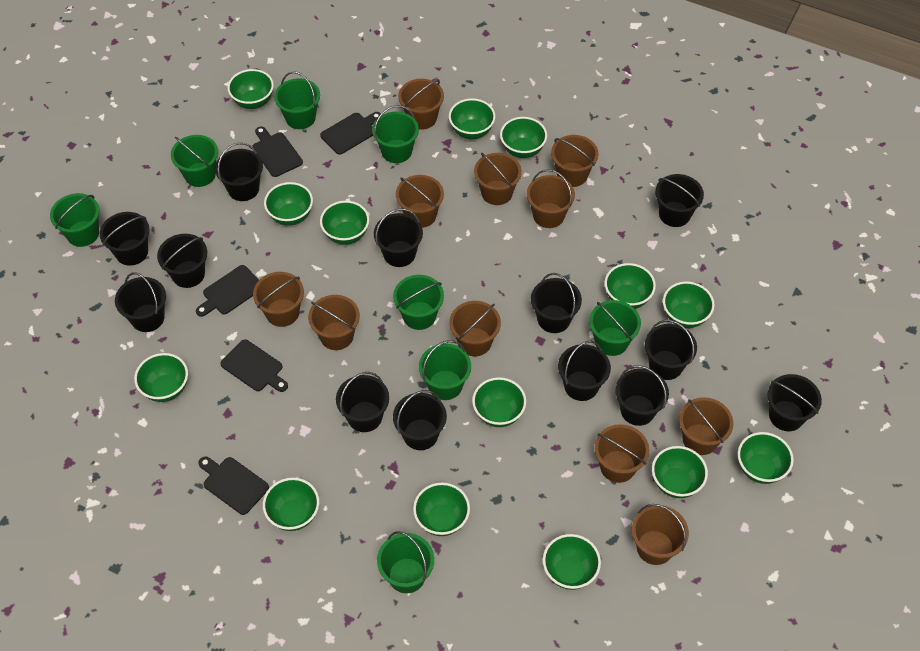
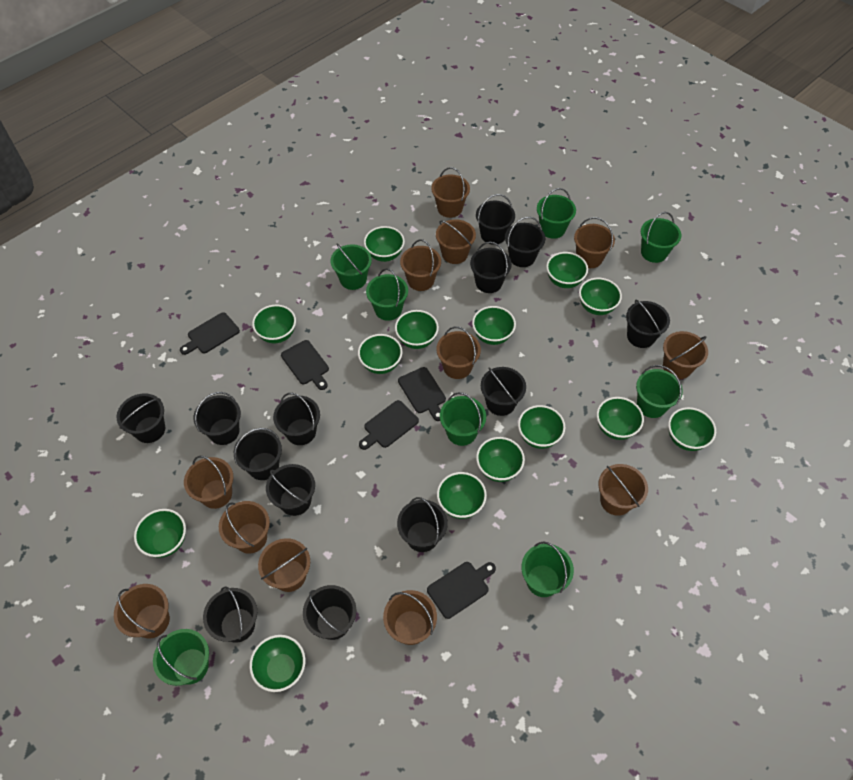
brown bucket: 11 -> 12

